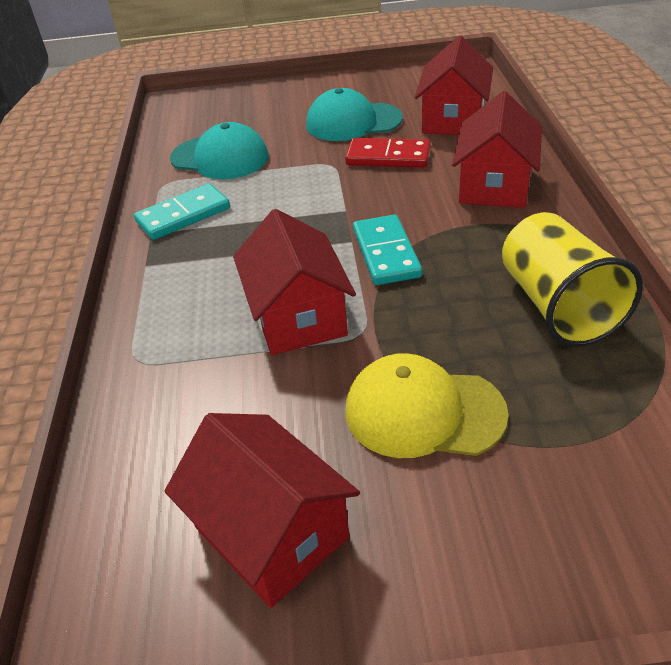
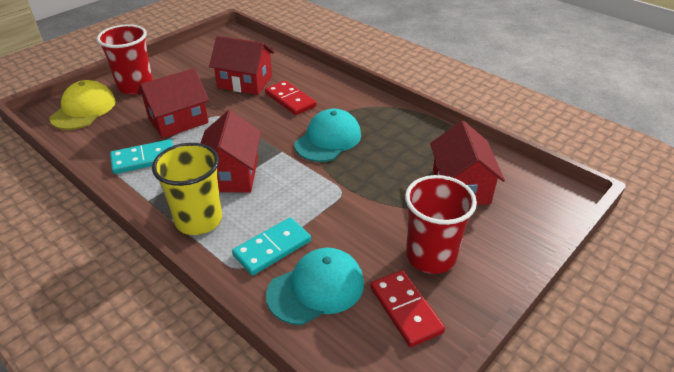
red cup: 0 -> 2
red domino: 1 -> 2

